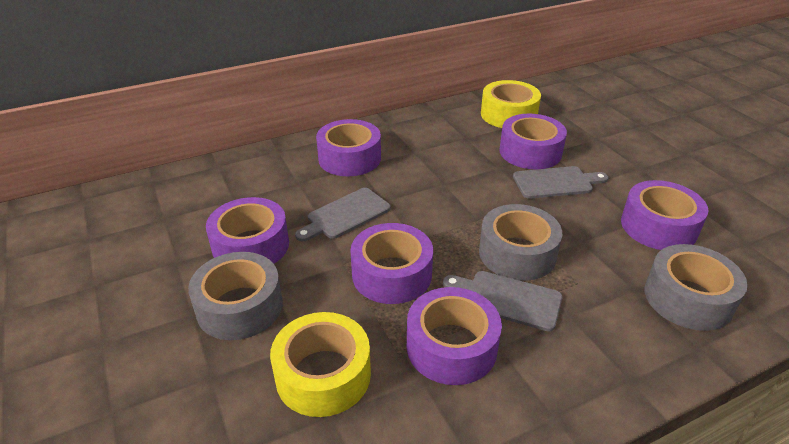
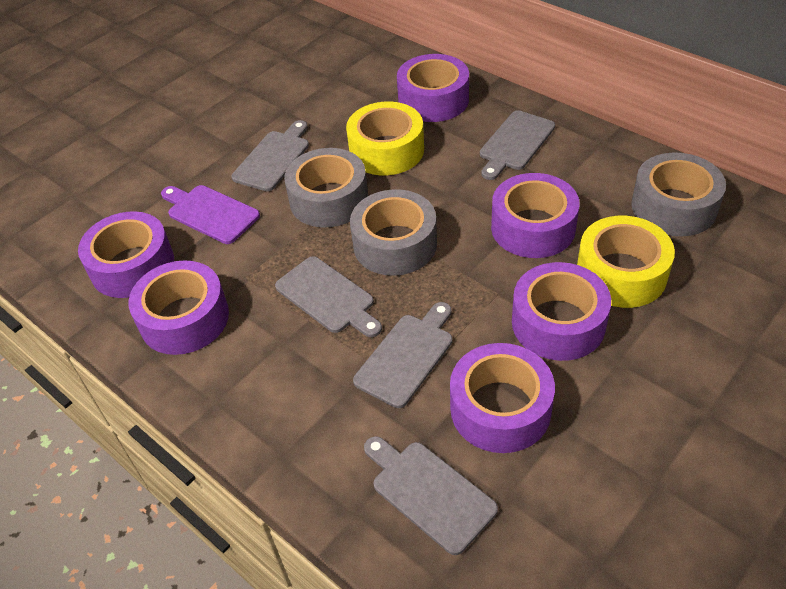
grey cutting board: 3 -> 5
purple cutting board: 0 -> 1

